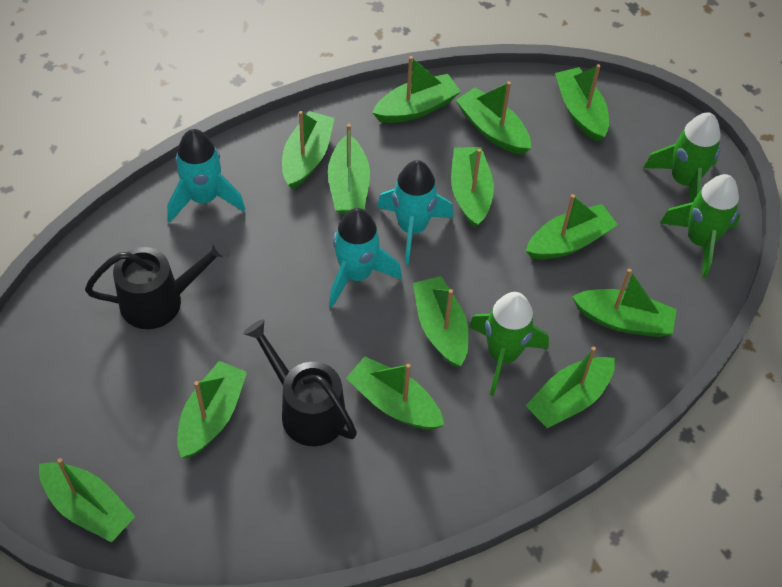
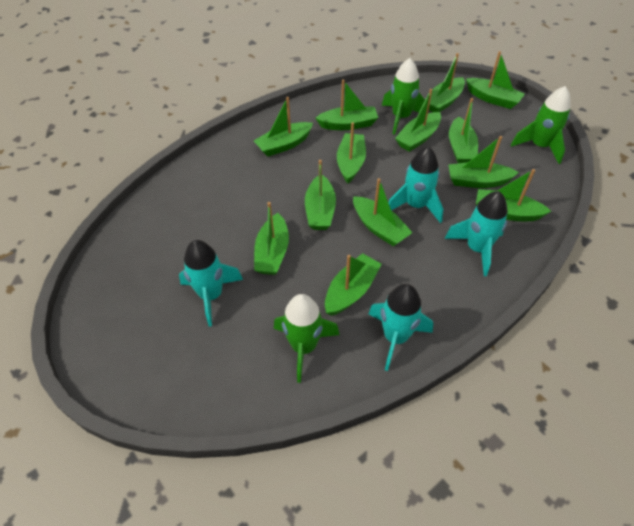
black watering can: 2 -> 0
turquoise rocket: 3 -> 4

